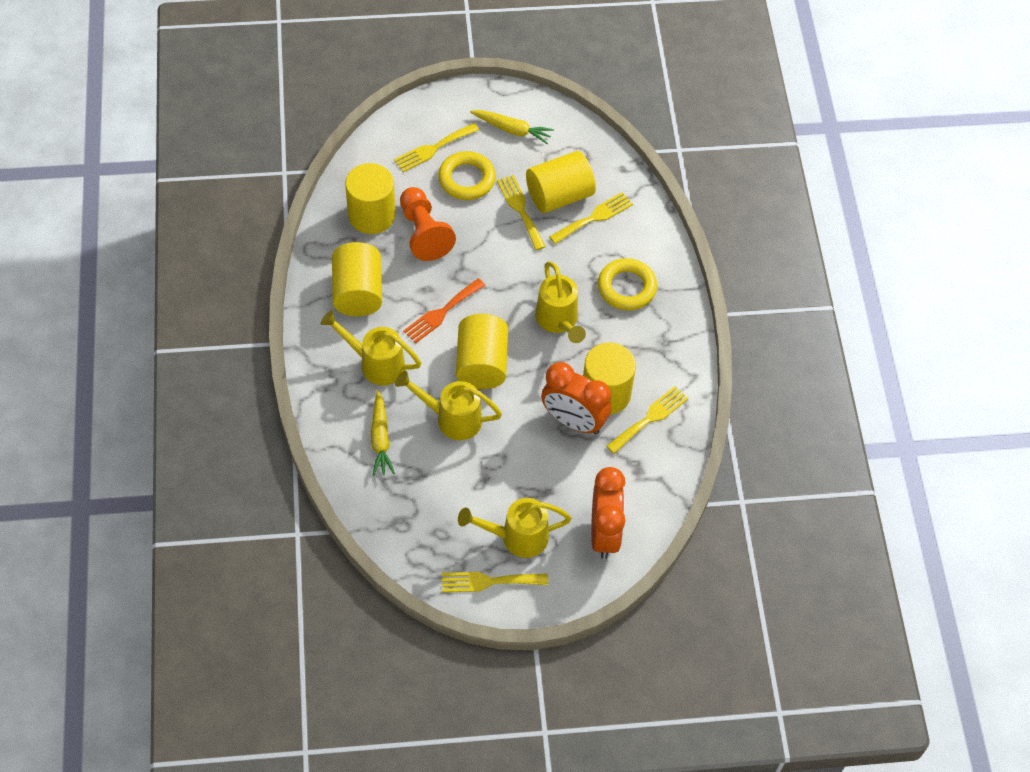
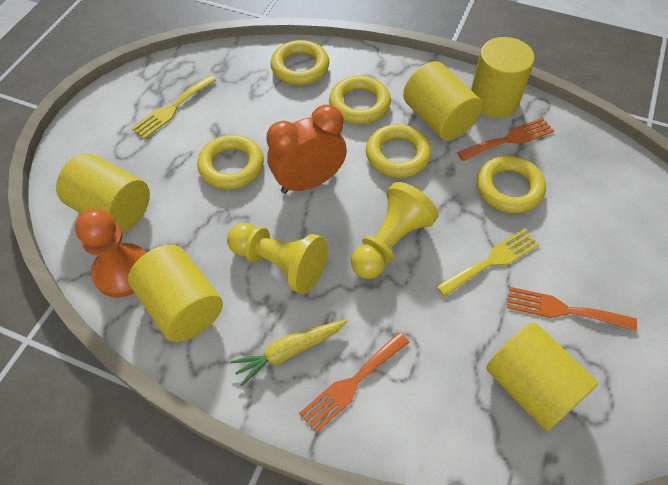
orange clock: 2 -> 1
orange fork: 1 -> 3
yellow carrot: 2 -> 1
yellow fork: 5 -> 2
yellow pawn: 0 -> 2
yellow ring: 2 -> 5
yellow watering can: 4 -> 0

